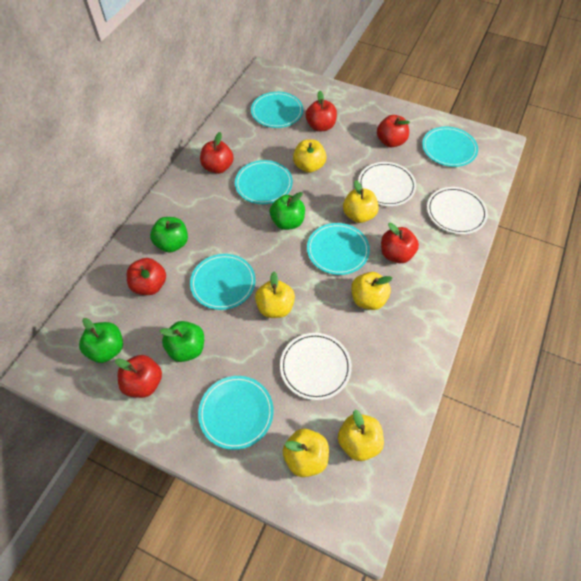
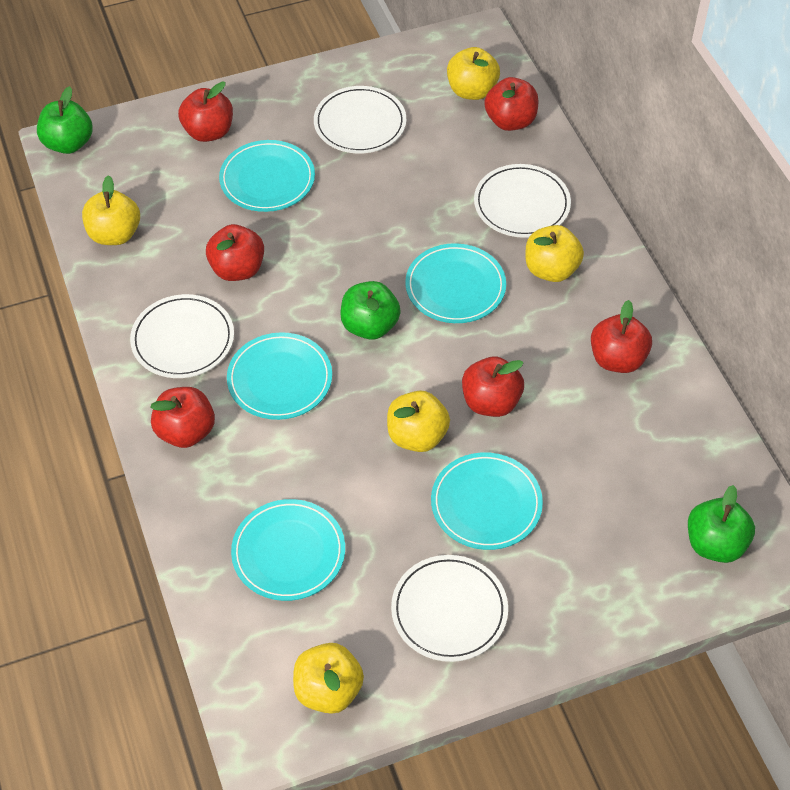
green apple: 4 -> 3
turquoise plate: 6 -> 5
white plate: 3 -> 4
yellow apple: 6 -> 5

